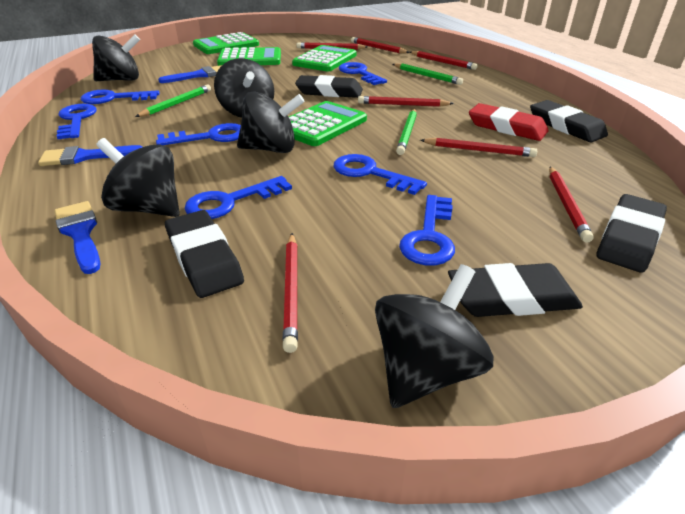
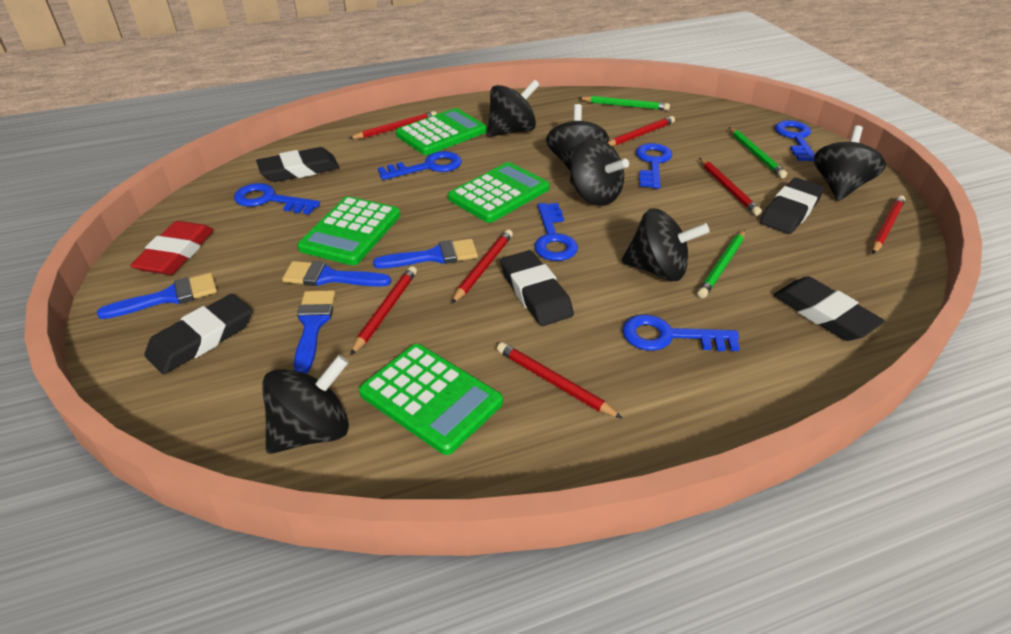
black spinning top: 5 -> 6
blue brush: 3 -> 4
blue key: 7 -> 6

